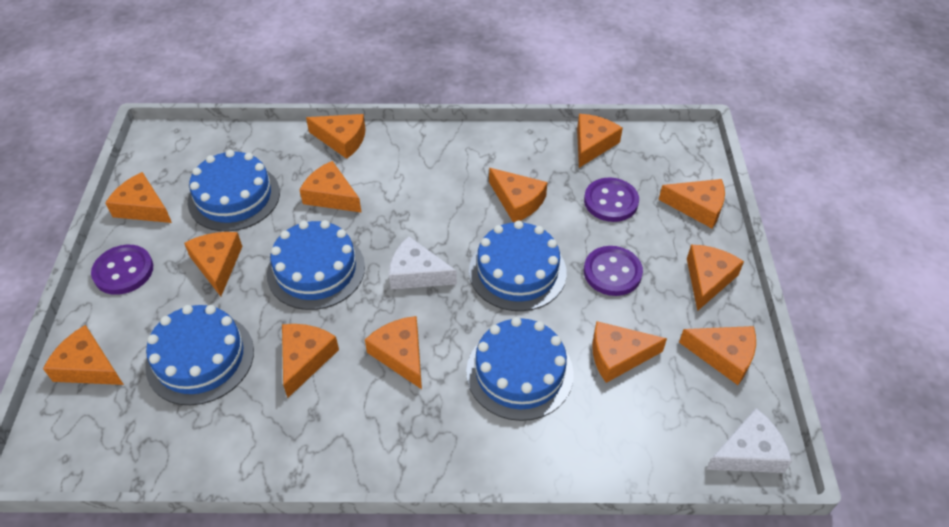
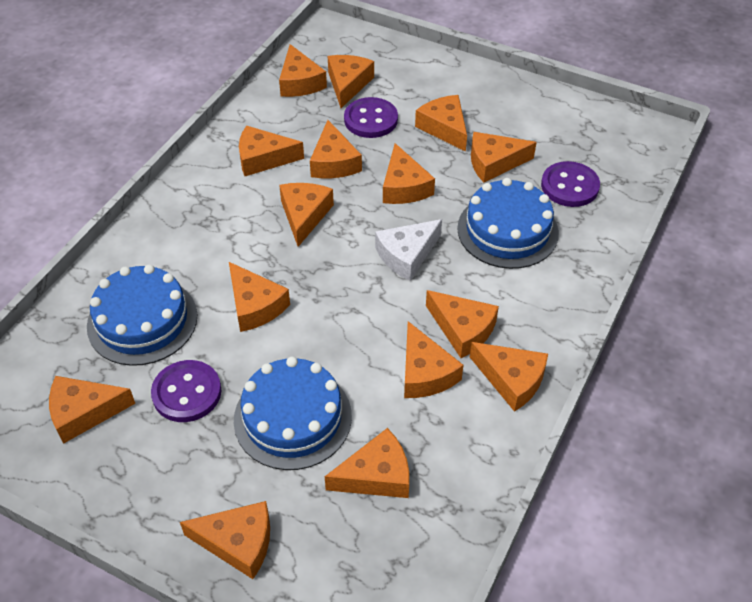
blue cake: 5 -> 3
orange cheese: 13 -> 15
white cheese: 2 -> 1

